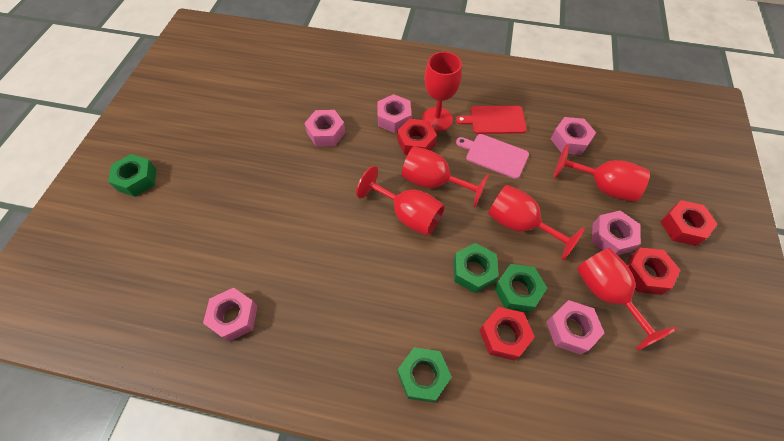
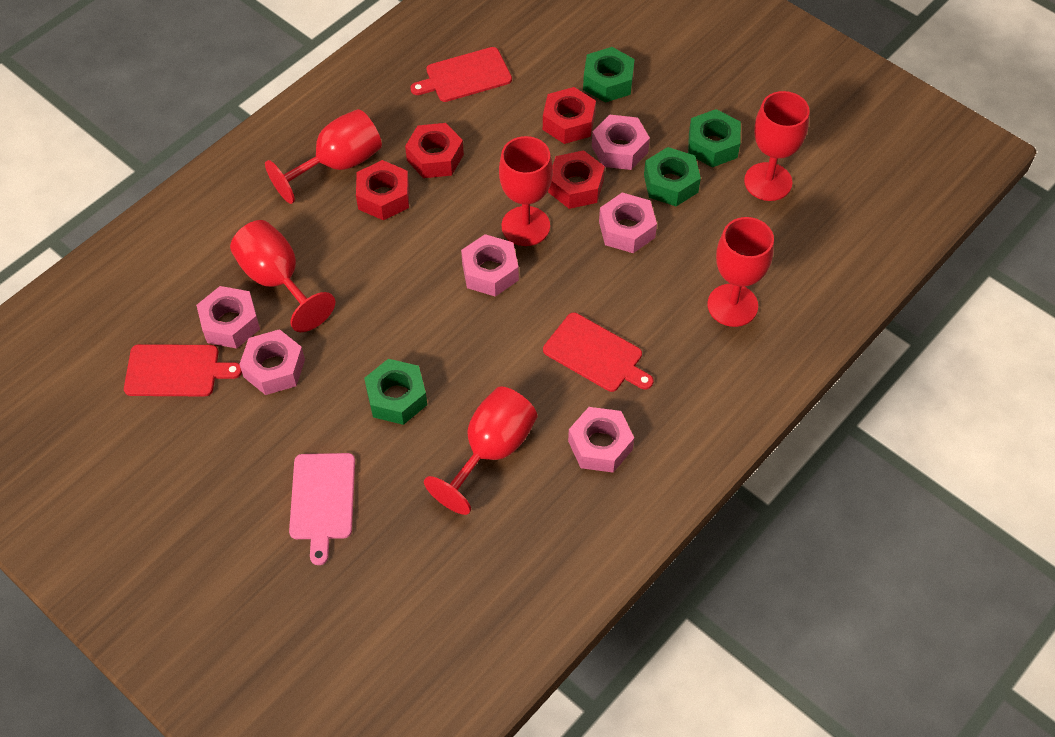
red cutting board: 1 -> 3

